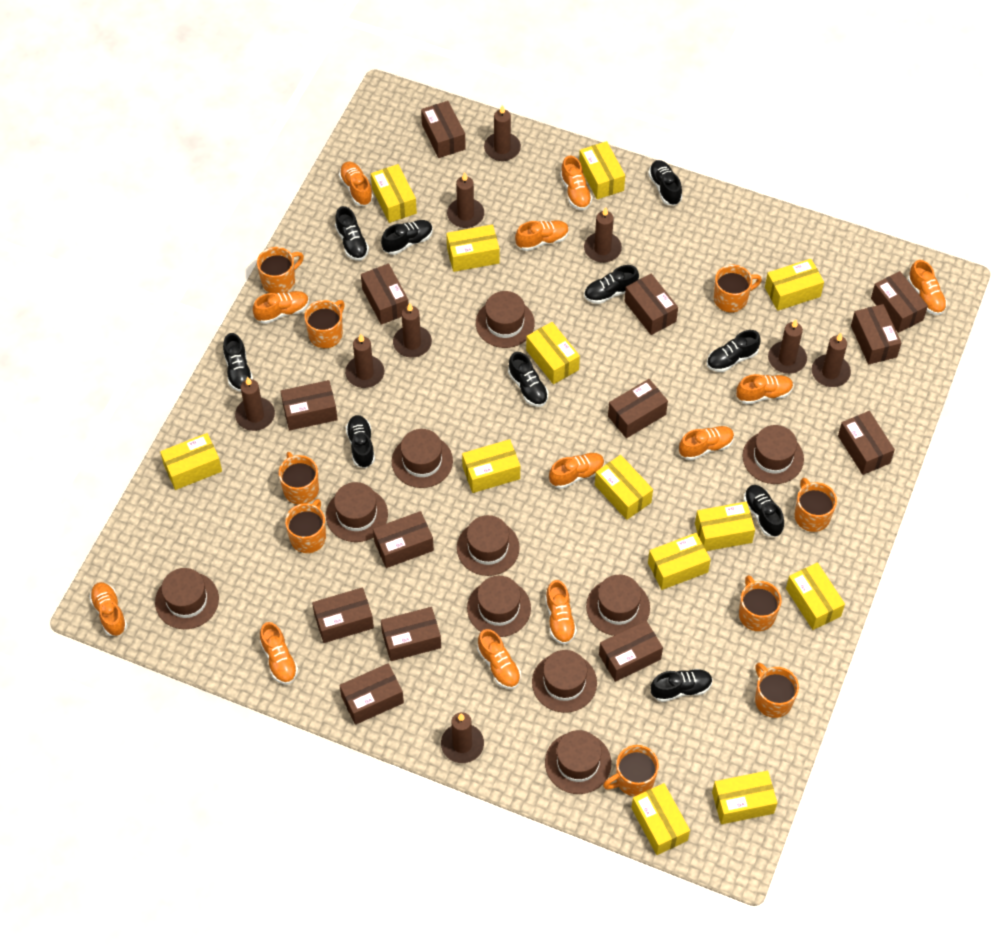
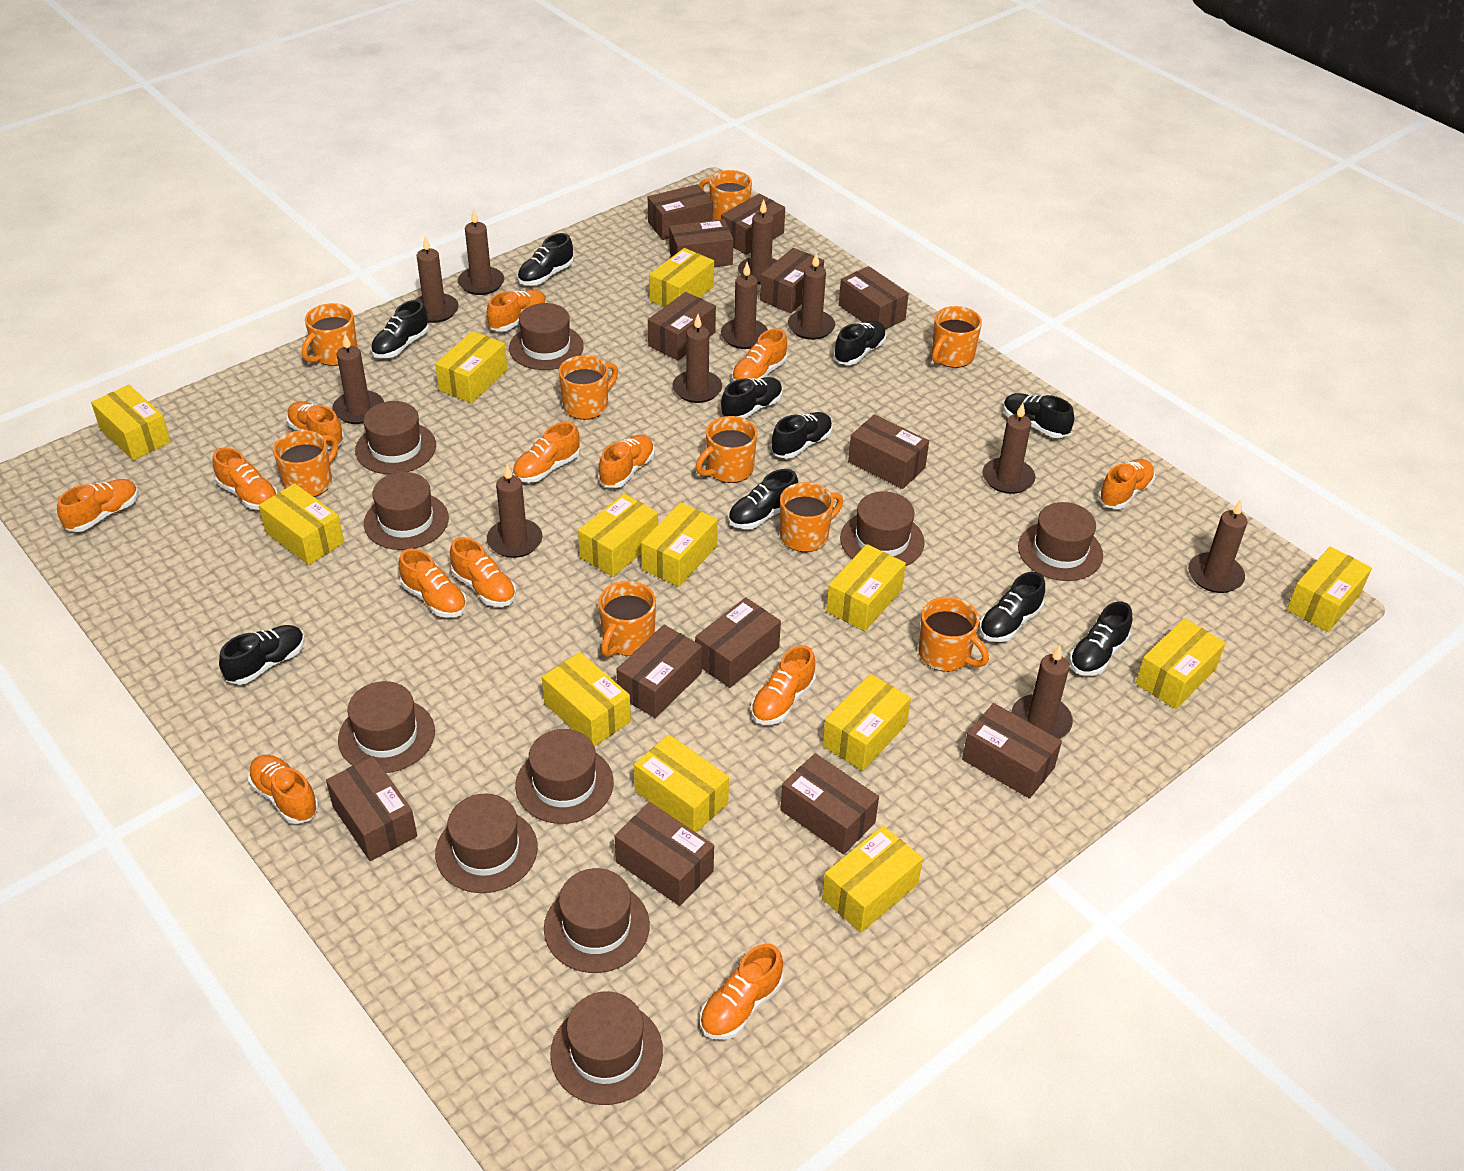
brown candle: 9 -> 11
orange shoe: 12 -> 13

